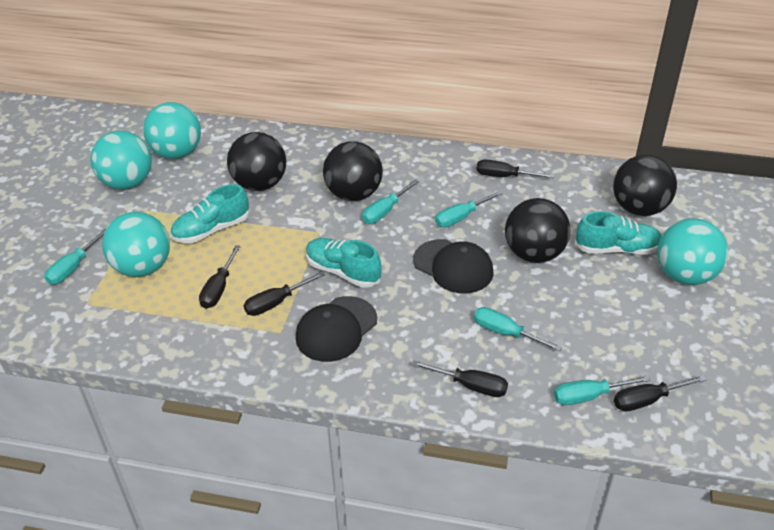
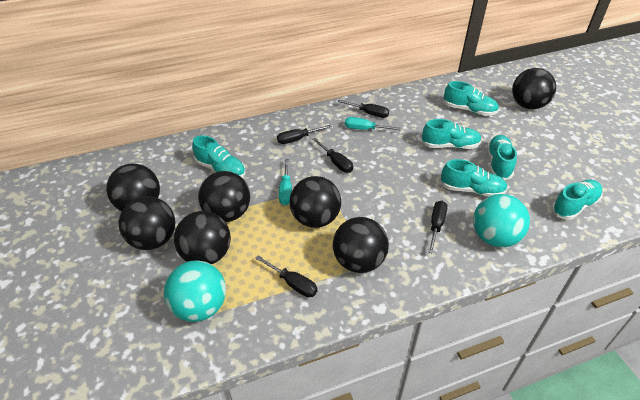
black ball: 4 -> 7
black cap: 2 -> 0
turquoise ball: 4 -> 2
turquoise screwdriver: 5 -> 2
turquoise shoe: 3 -> 6

